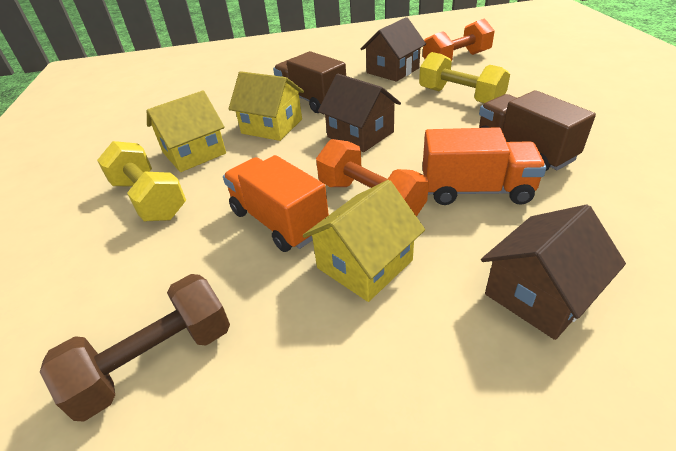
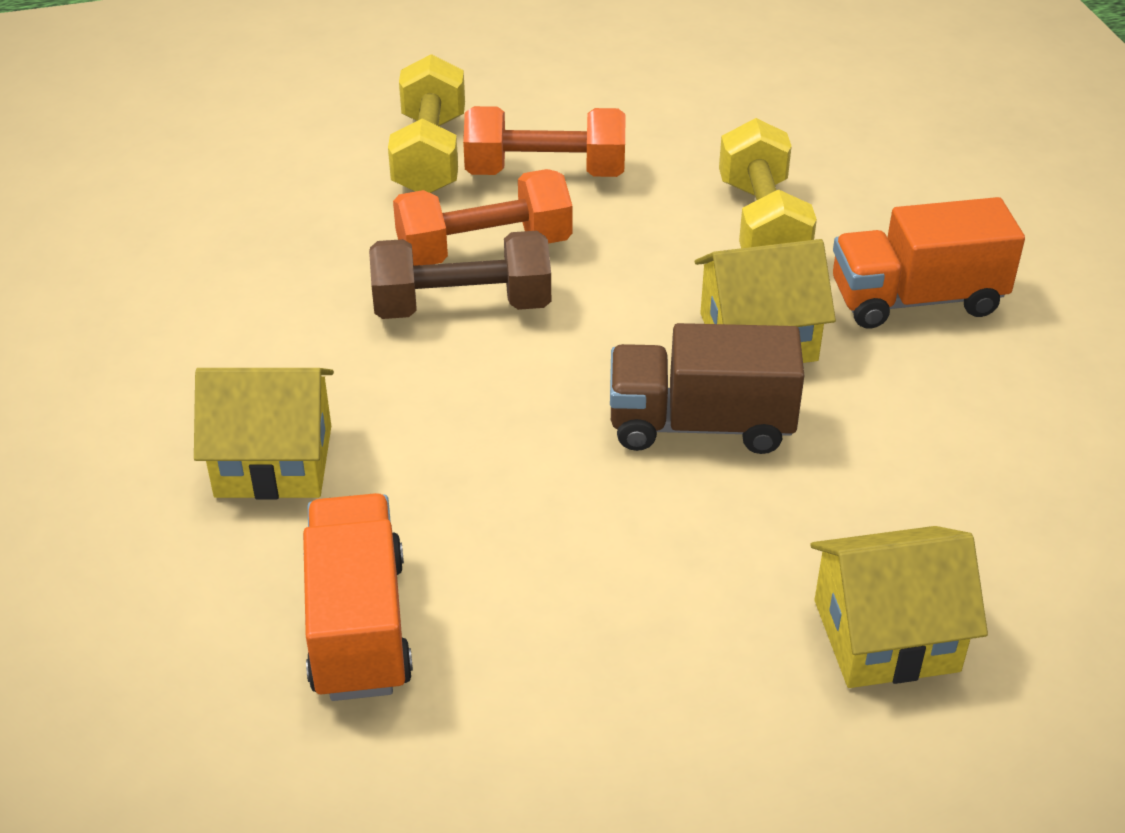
brown house: 3 -> 0
brown truck: 2 -> 1

